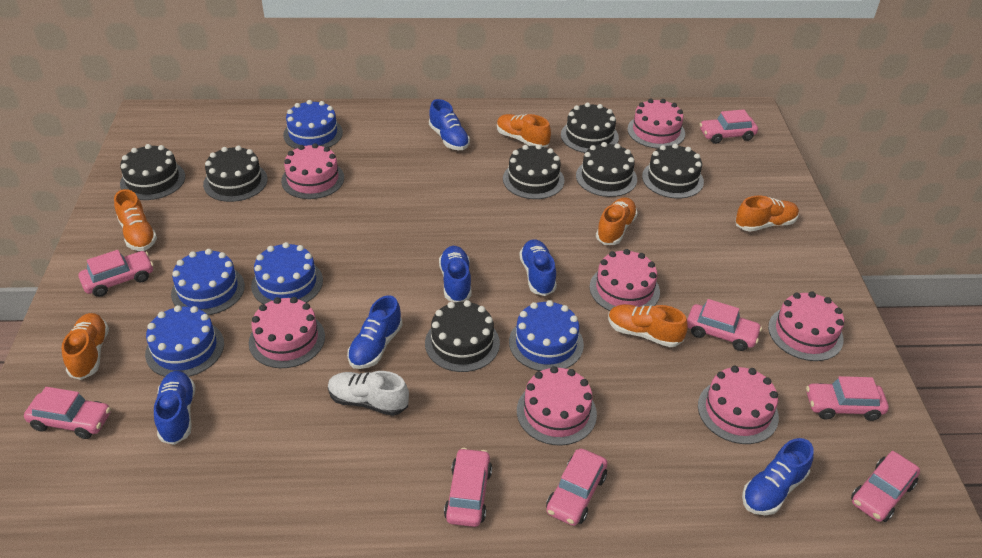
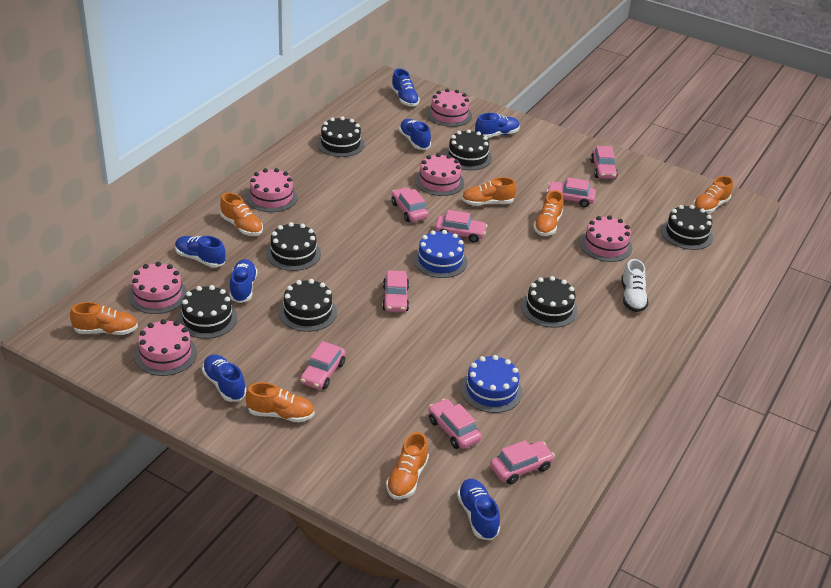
blue cake: 5 -> 2
blue shoe: 6 -> 7
orange shoe: 6 -> 7
pink cake: 7 -> 6

